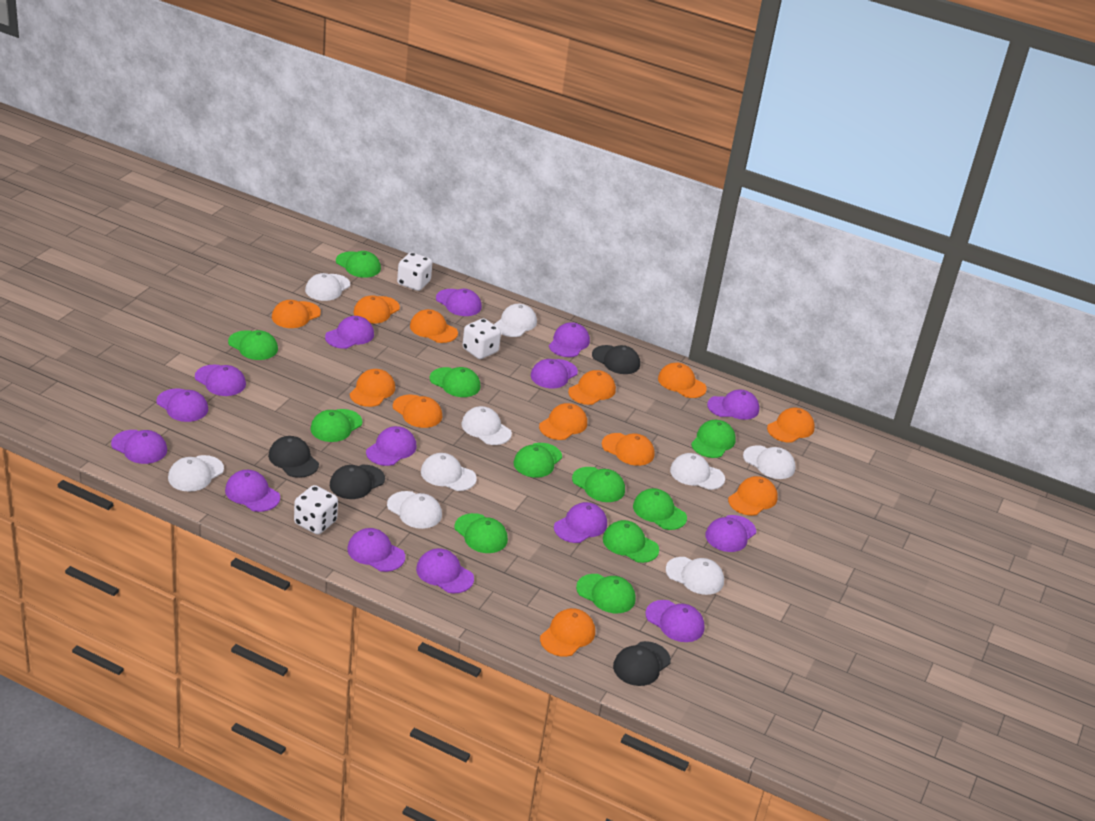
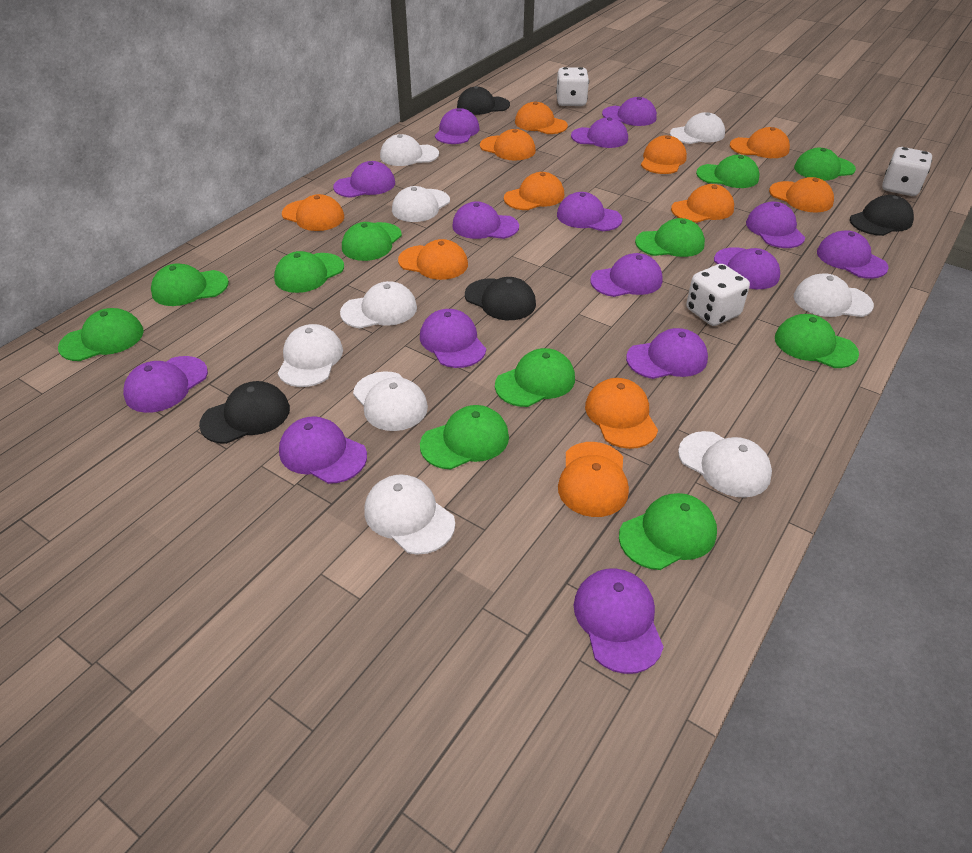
orange cap: 12 -> 11

